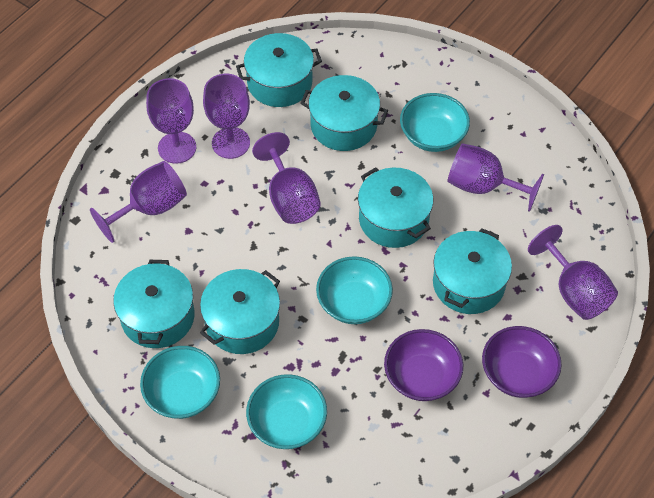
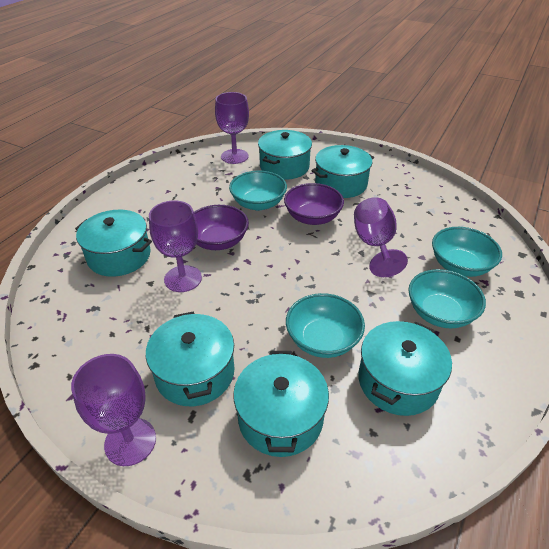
purple goblet: 6 -> 4

